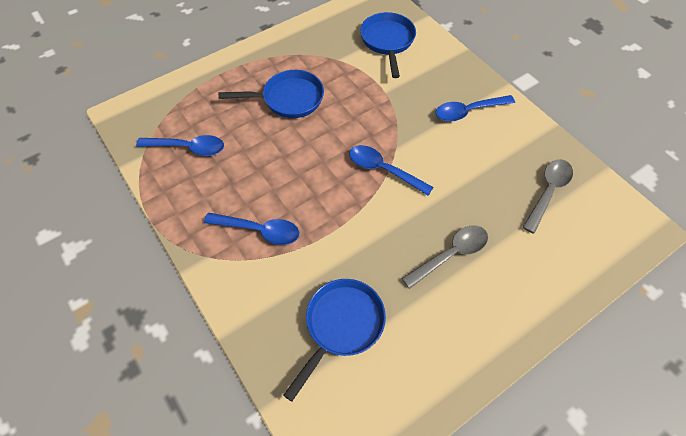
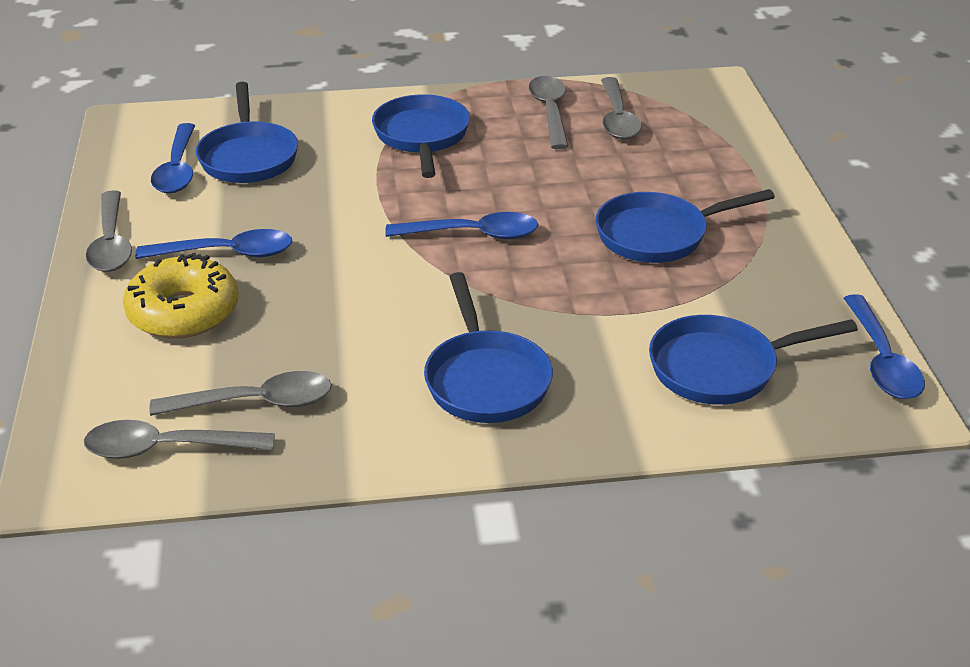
blue pan: 3 -> 5
grey spoon: 2 -> 5
yellow donut: 0 -> 1

